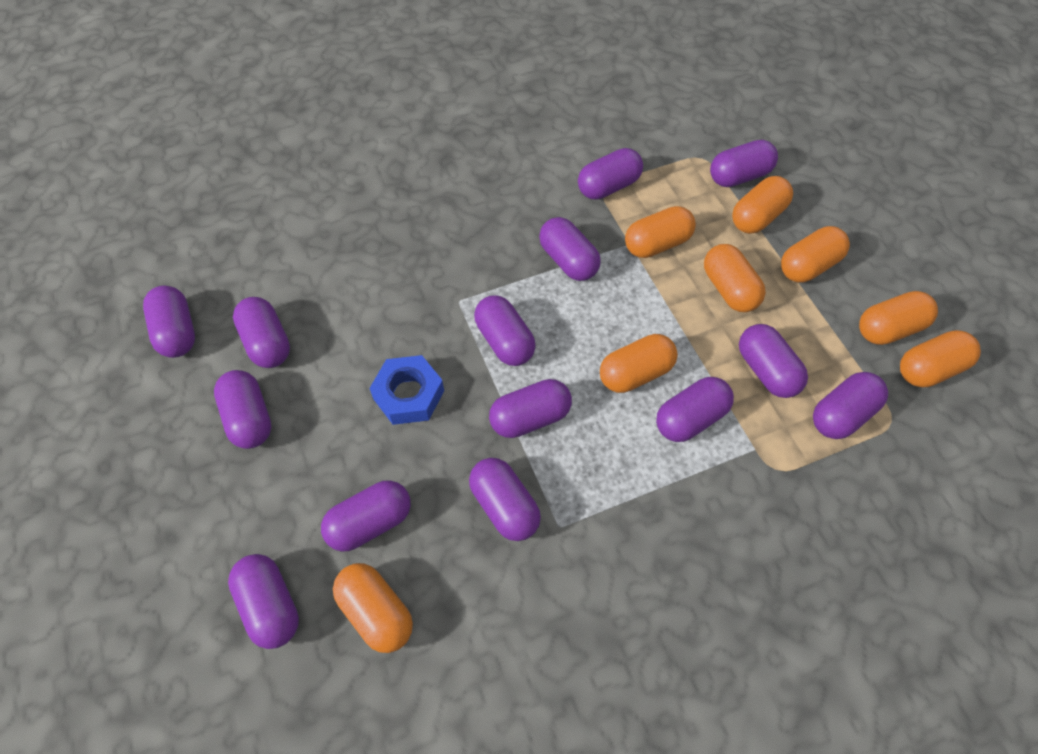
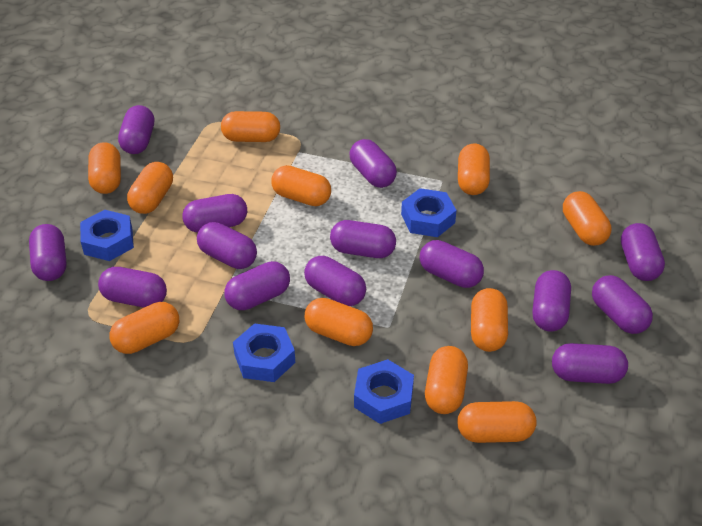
blue nut: 1 -> 4
orange capsule: 8 -> 11

